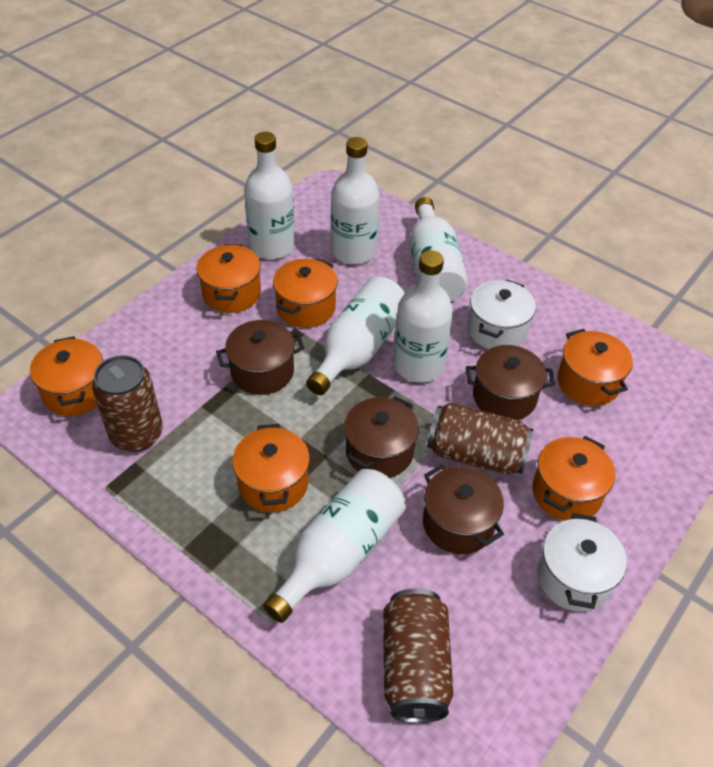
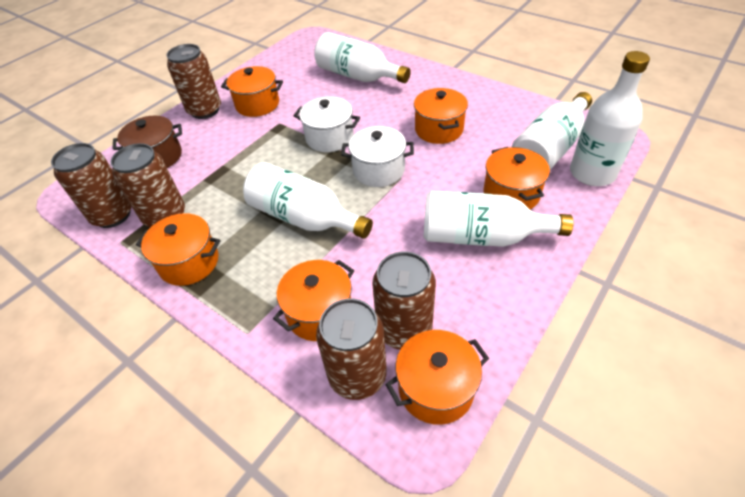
brown can: 3 -> 5
brown pot: 4 -> 1
white bottle: 6 -> 5

